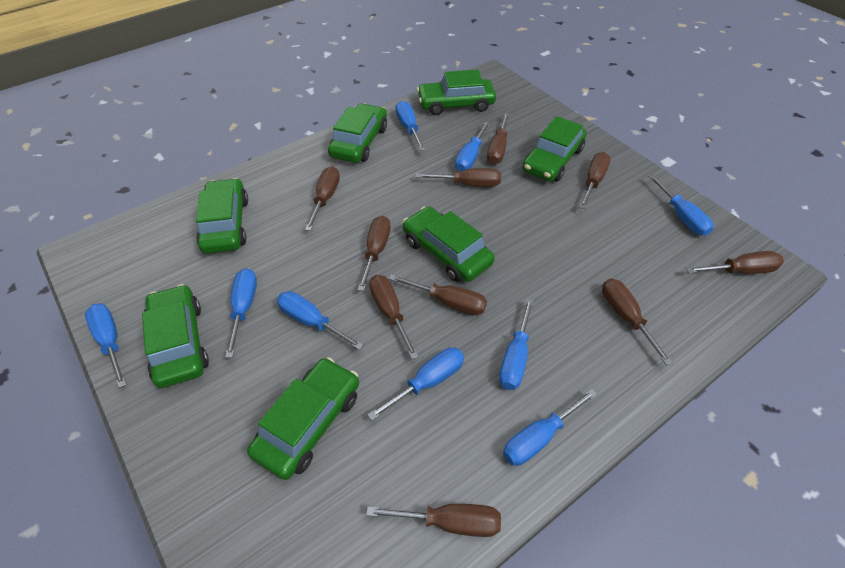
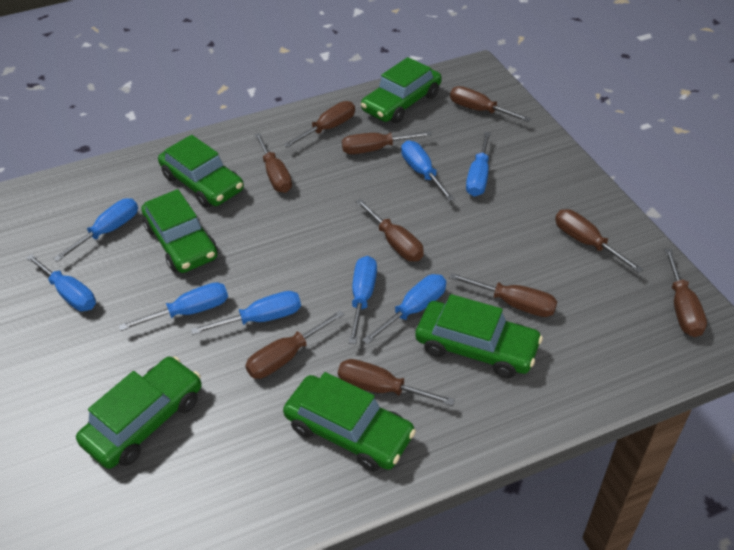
blue screwdriver: 9 -> 8
green car: 7 -> 6

